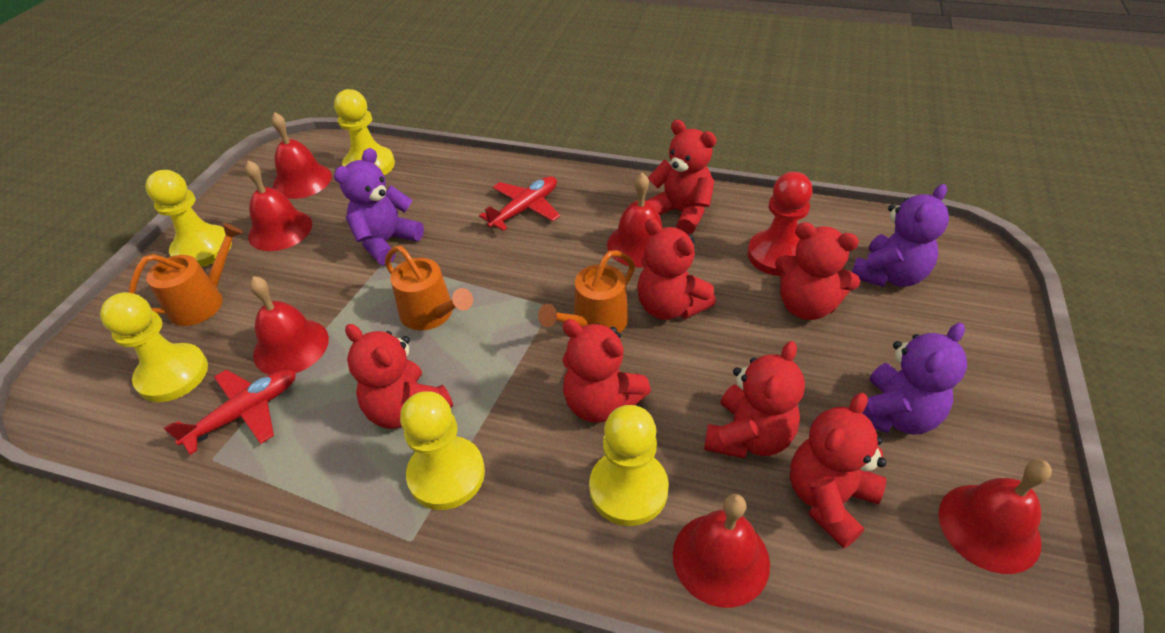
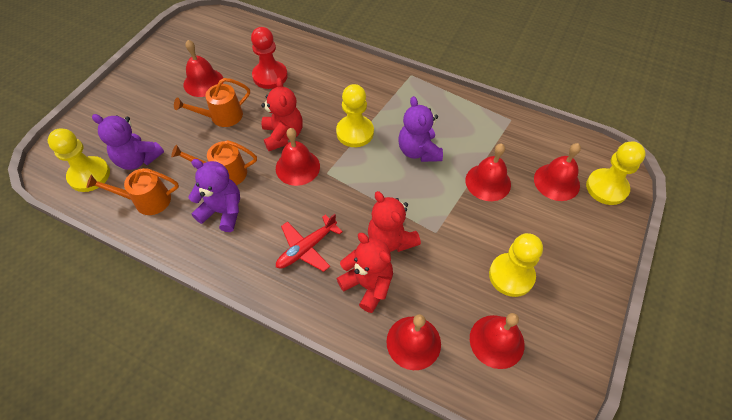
red plane: 2 -> 1
red teddy bear: 7 -> 3
yellow pawn: 5 -> 4

